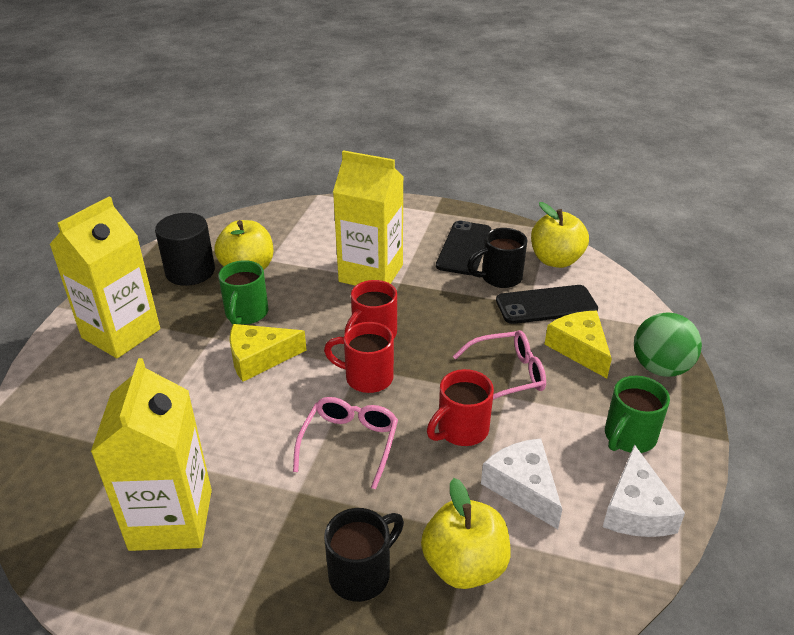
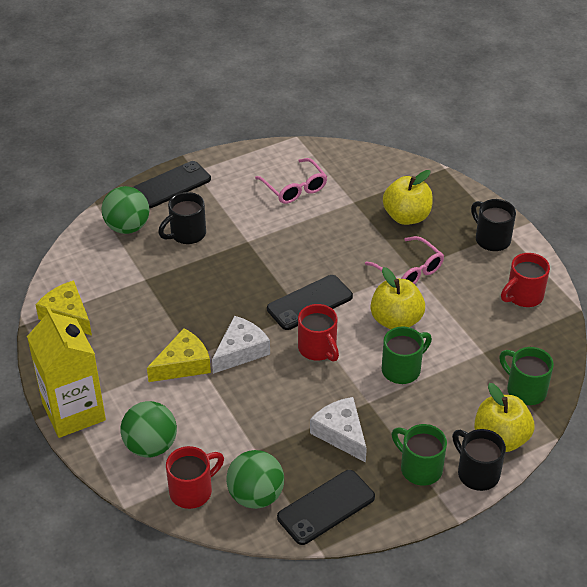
black cylinder: 1 -> 0
black mug: 2 -> 3
black phone: 2 -> 3
green ball: 1 -> 3
green mug: 2 -> 3
yellow carton: 3 -> 1

